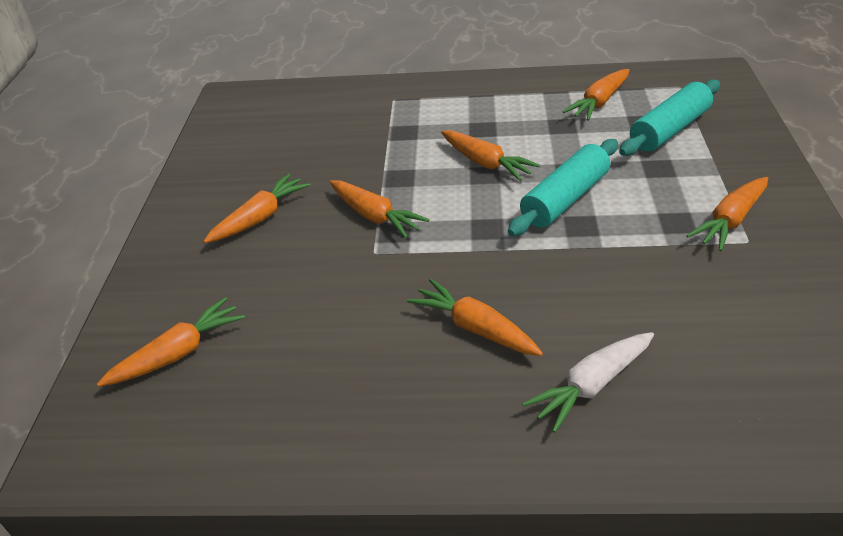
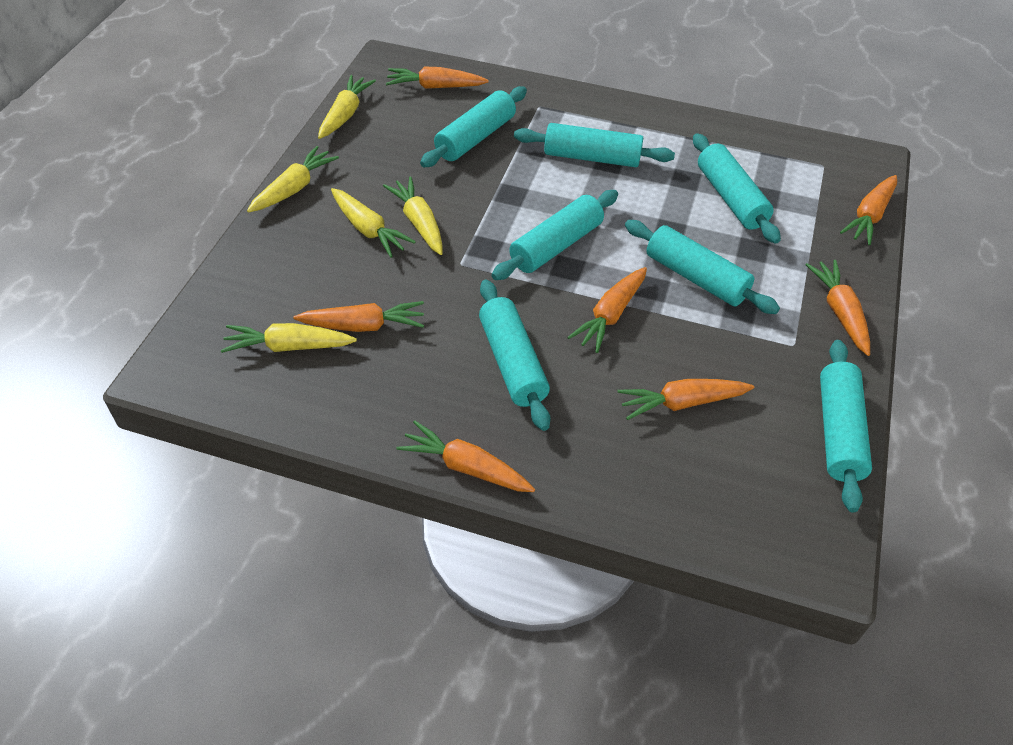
turquoise rolling pin: 2 -> 7
white carrot: 1 -> 0
yellow carrot: 0 -> 5

